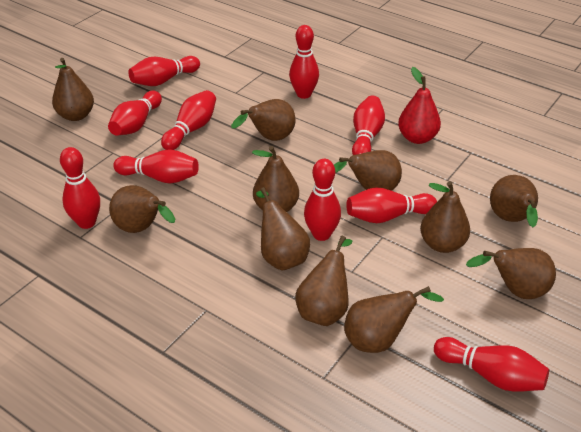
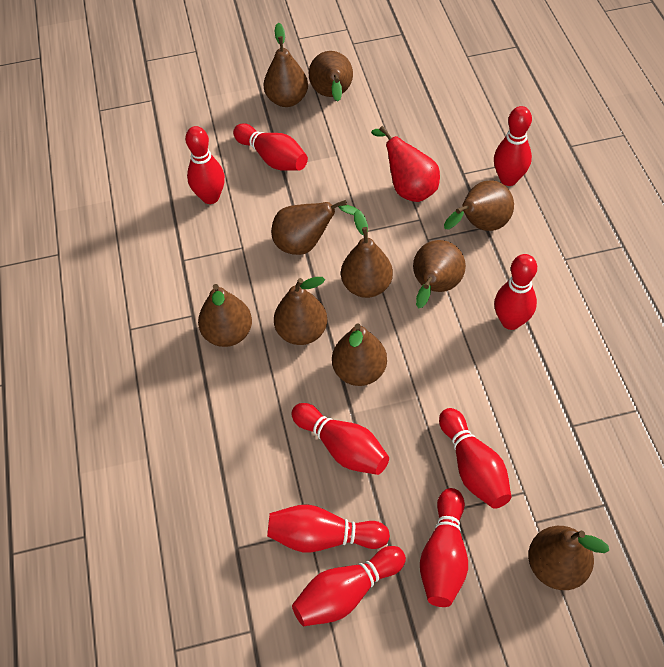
brown pear: 11 -> 10
red bowling pin: 10 -> 9

